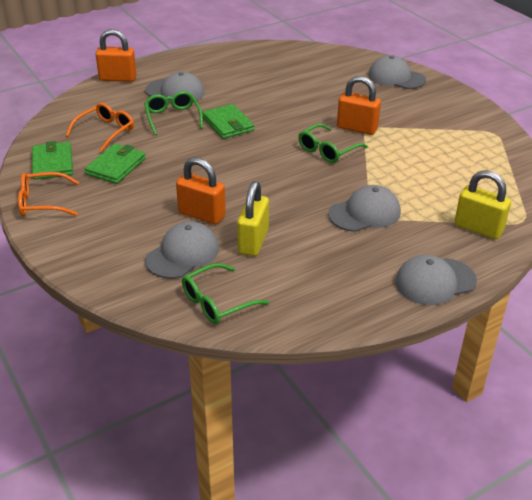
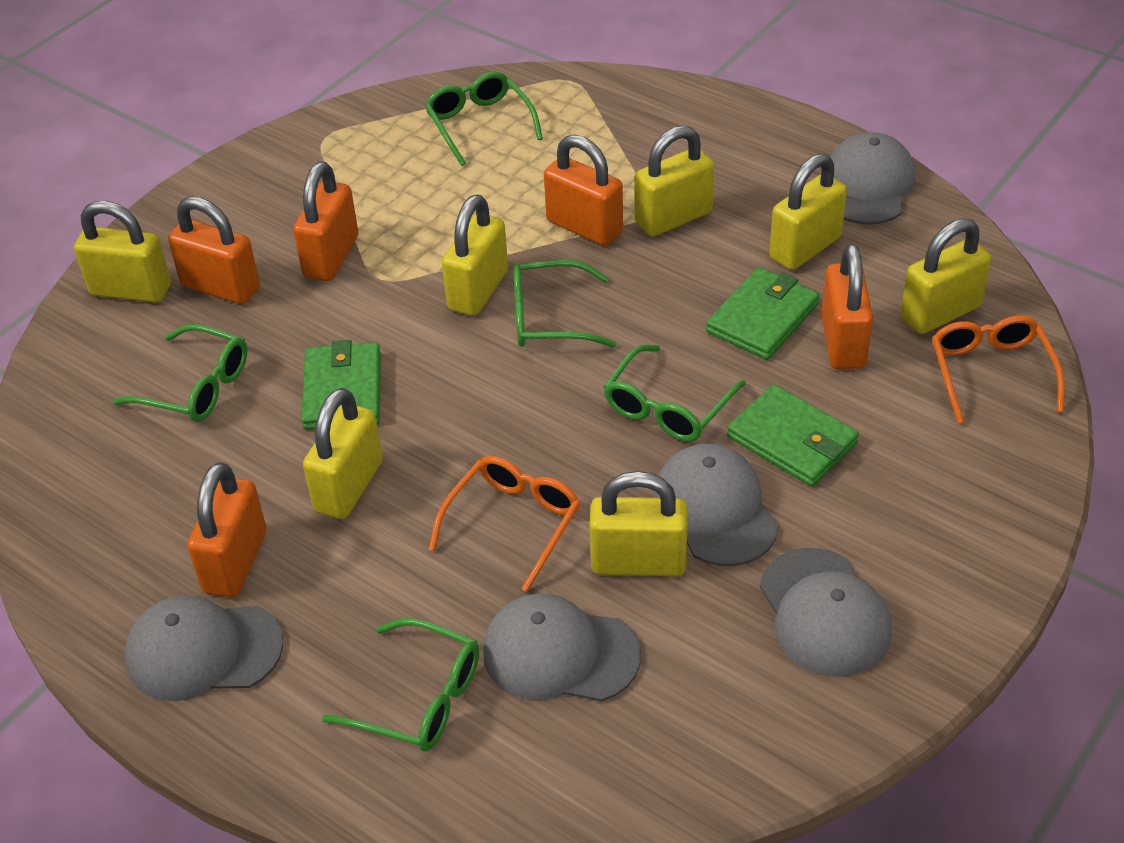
green glasses: 3 -> 5
orange padlock: 3 -> 5
yellow padlock: 2 -> 7

